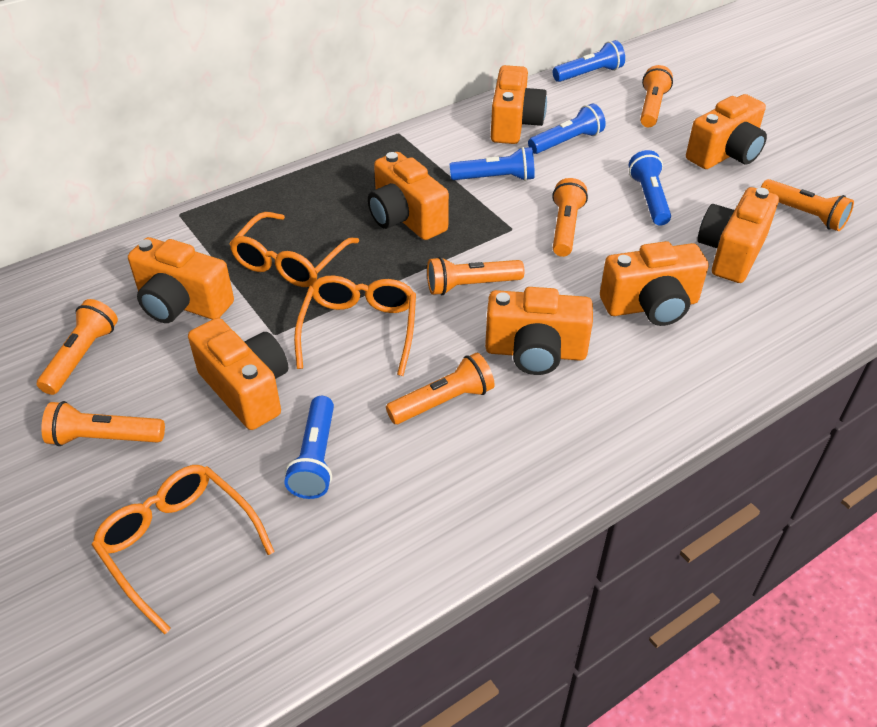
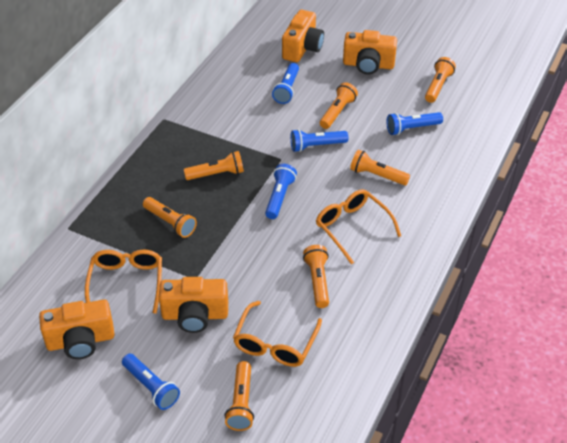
orange camera: 8 -> 4

